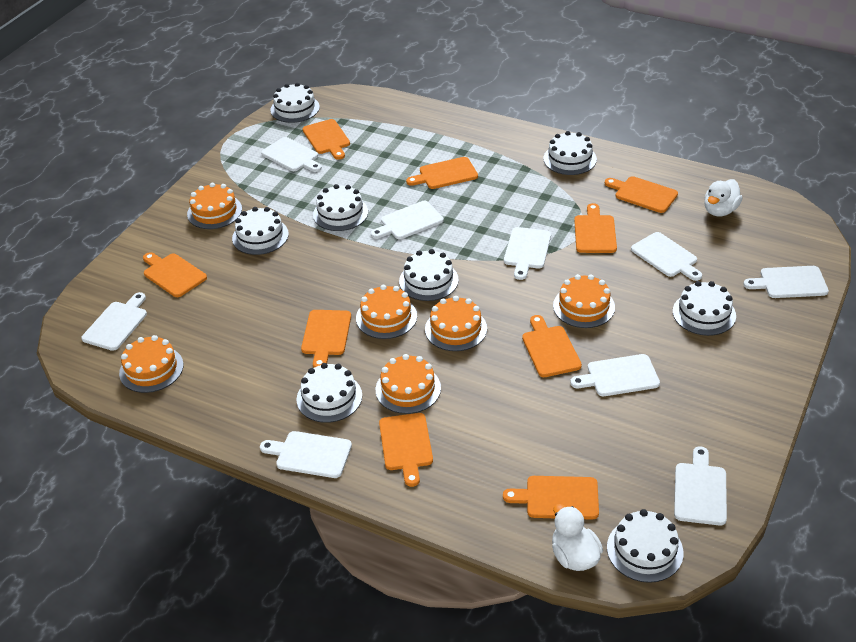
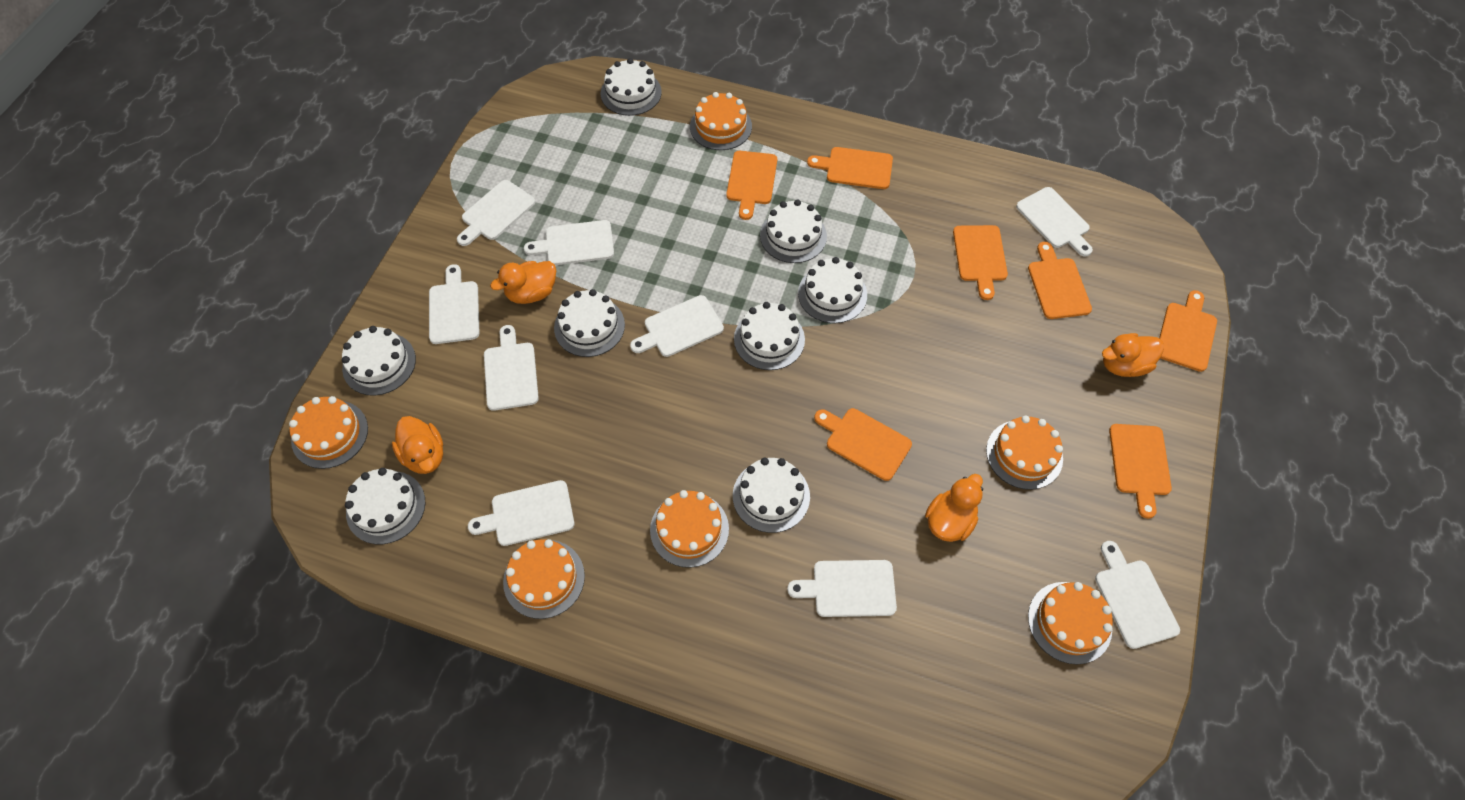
orange cutting board: 9 -> 7
orange duck: 0 -> 4
white duck: 2 -> 0

